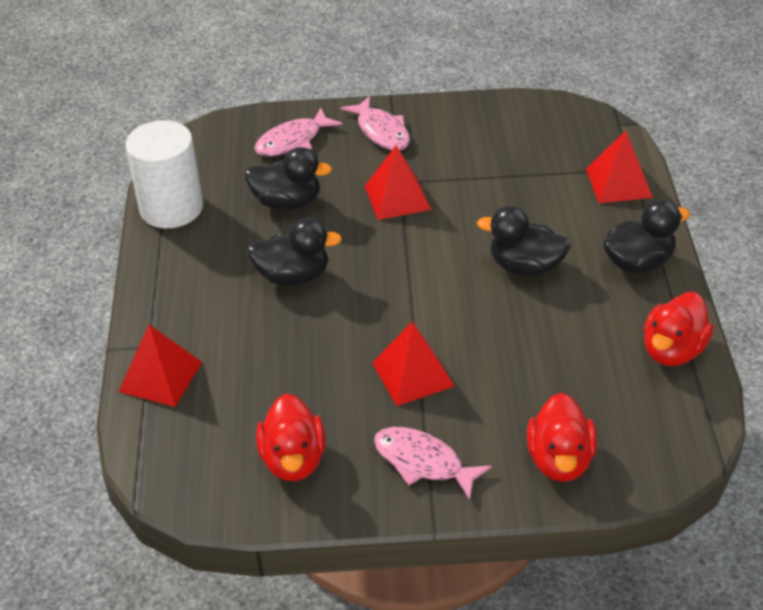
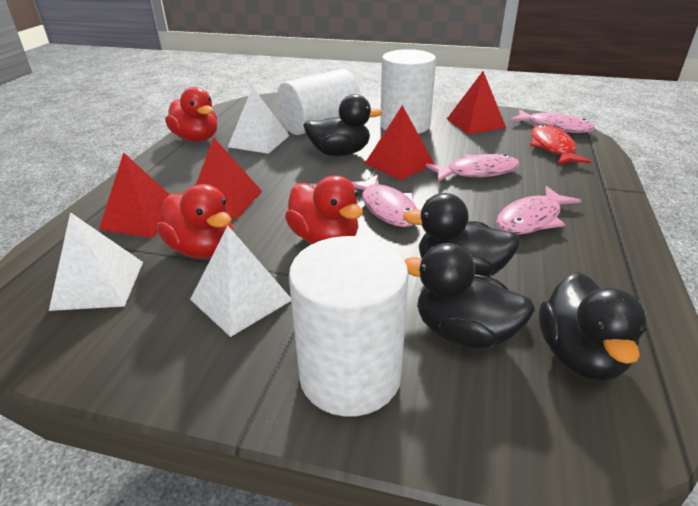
pink fish: 3 -> 4
red fish: 0 -> 1
white cylinder: 1 -> 3
white pyramid: 0 -> 3

